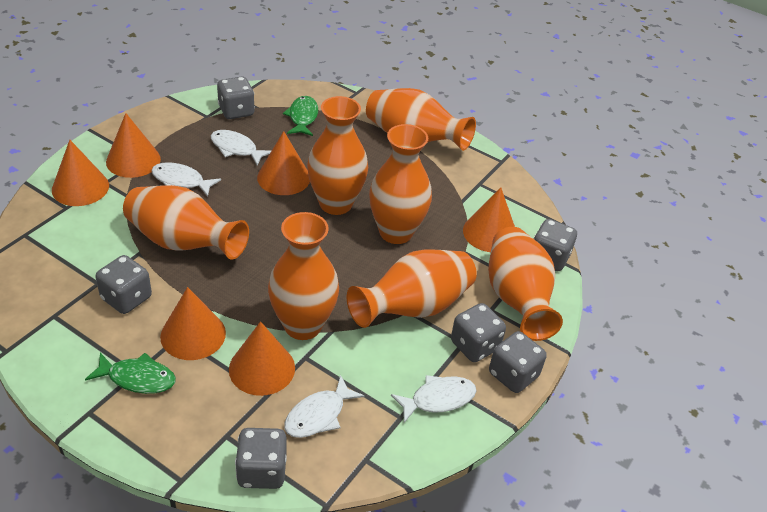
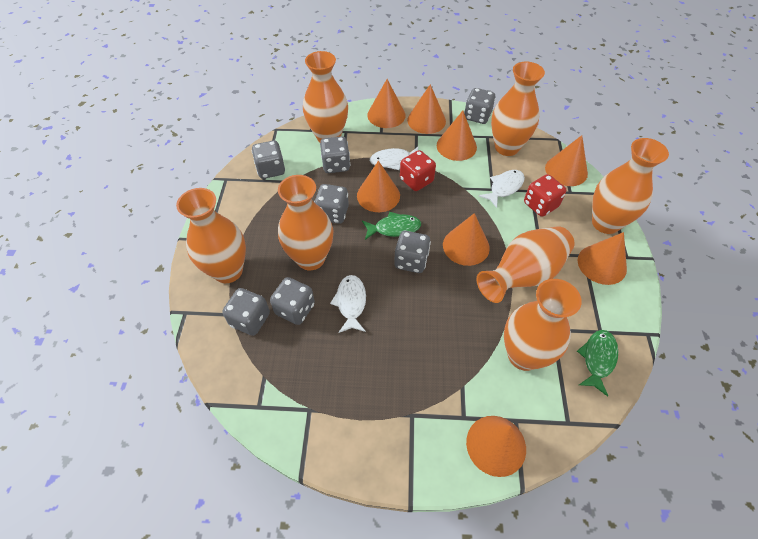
grey dice: 6 -> 7
orange cone: 6 -> 8
red dice: 0 -> 2
white fish: 4 -> 3

